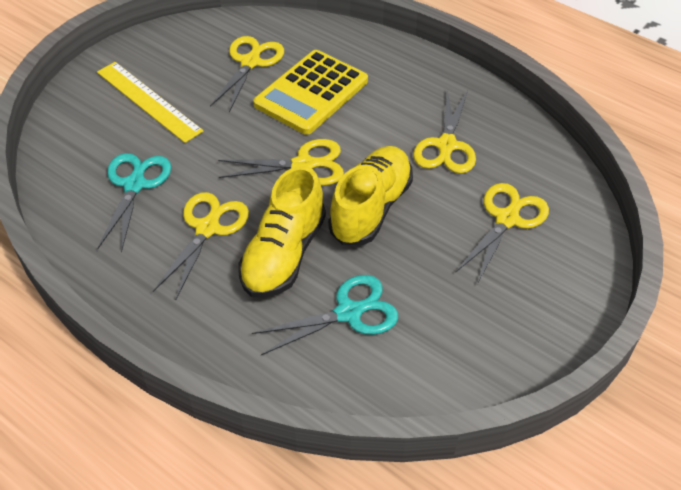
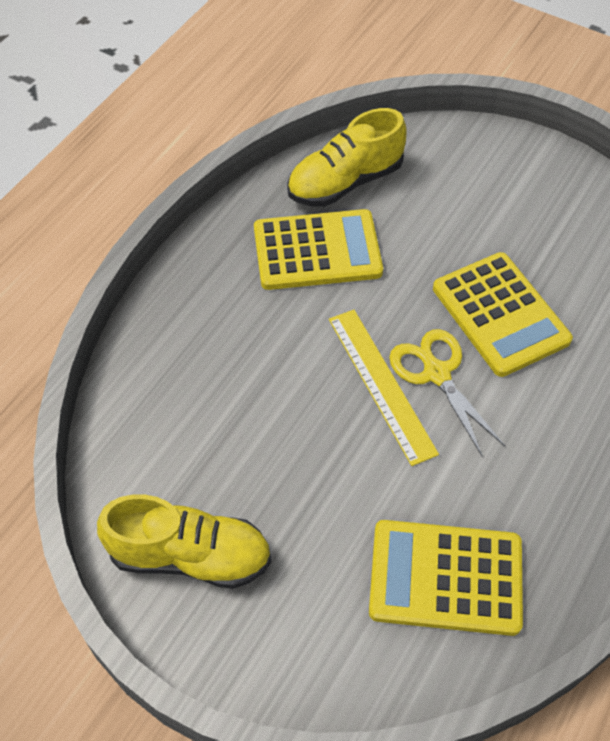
turquoise scissors: 2 -> 0
yellow calculator: 1 -> 3
yellow scissors: 5 -> 1

